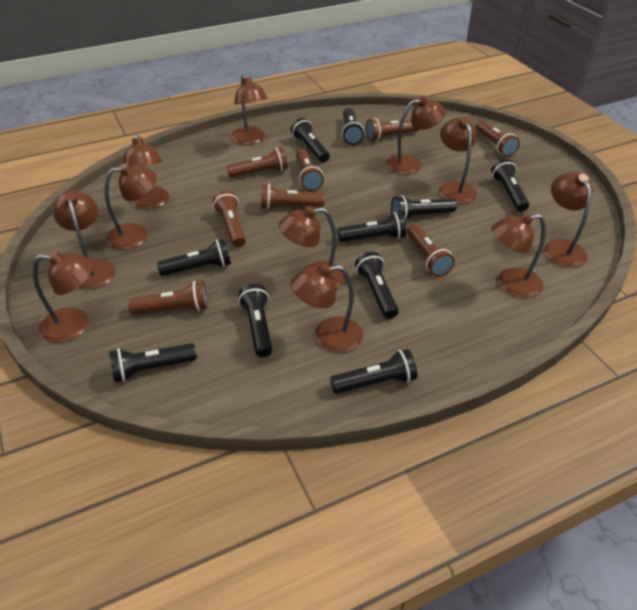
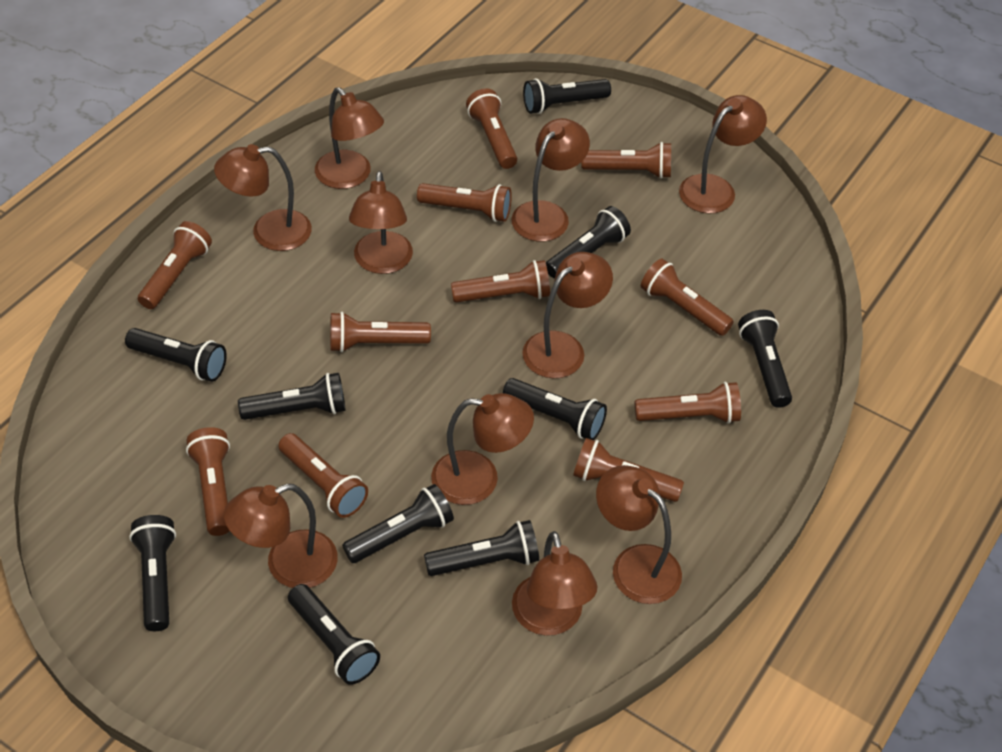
brown flashlight: 8 -> 11
brown lamp: 11 -> 10

